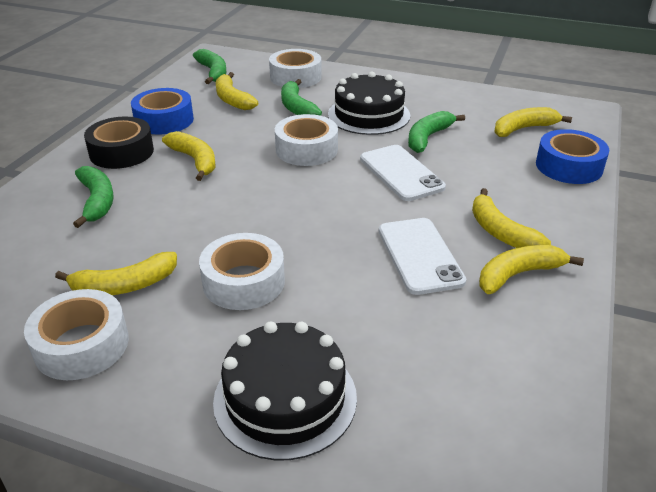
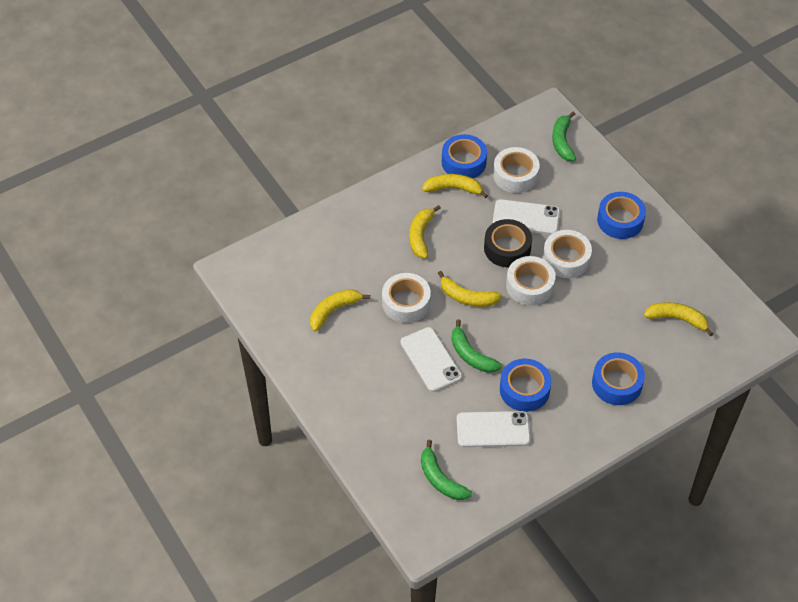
black cake: 2 -> 0
blue tape: 2 -> 4
green banana: 4 -> 3
white phone: 2 -> 3
yellow banana: 6 -> 5

